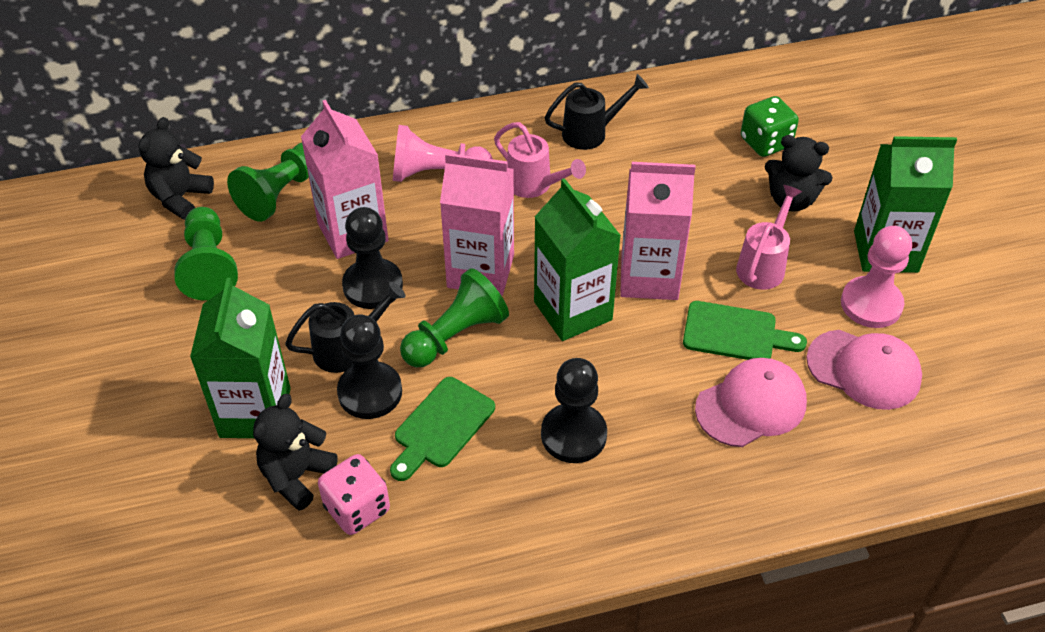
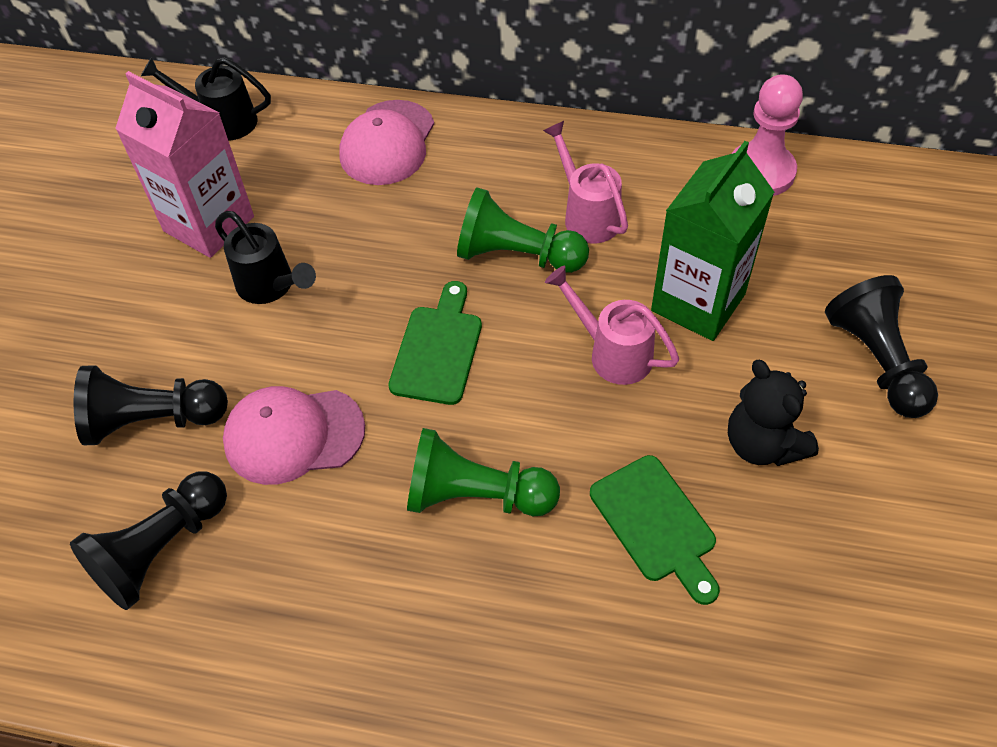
black teddy bear: 3 -> 1
green carton: 3 -> 1
green dice: 1 -> 0
green pawn: 3 -> 2
pink carton: 3 -> 1
pink dice: 1 -> 0
pink pawn: 2 -> 1

